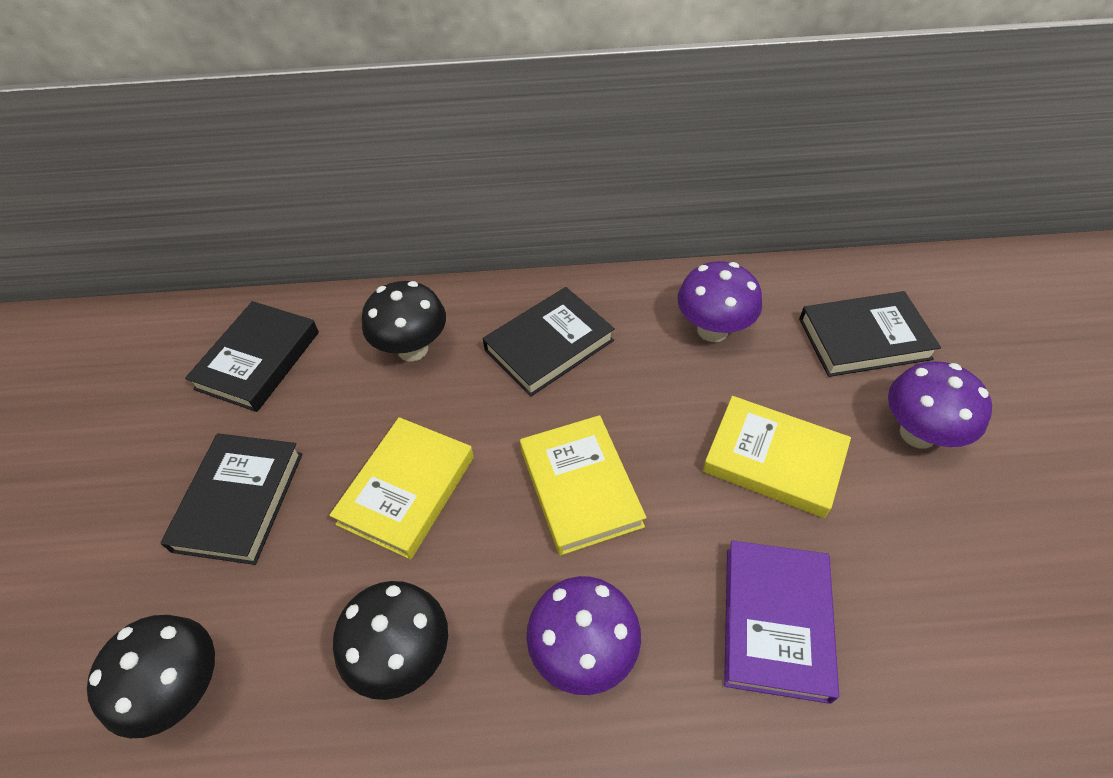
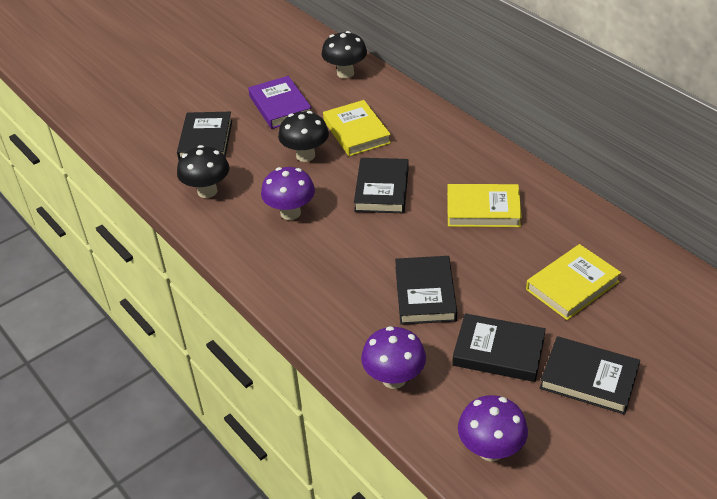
black book: 4 -> 5

